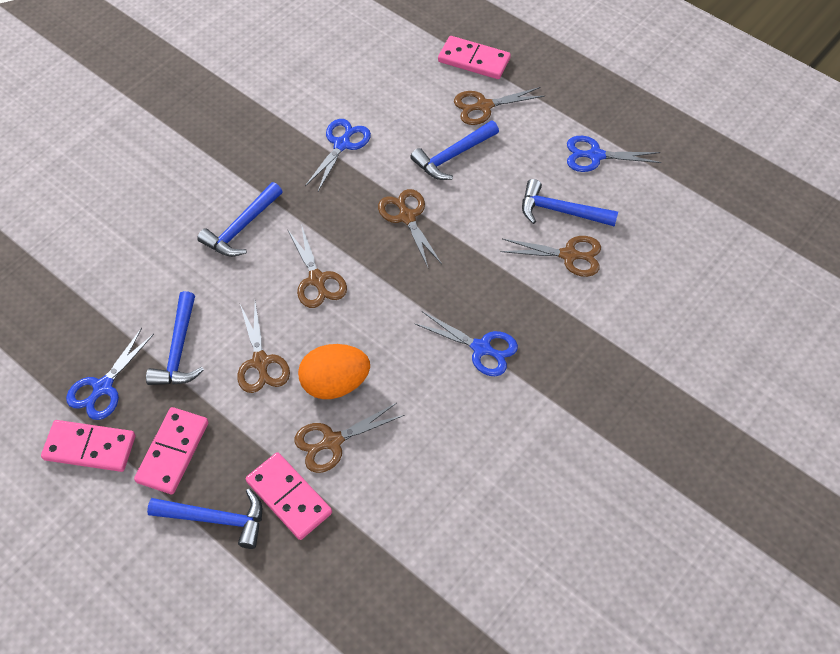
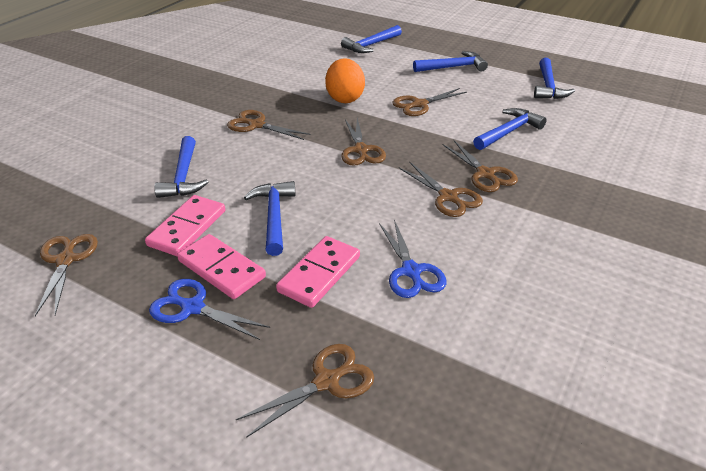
blue hammer: 5 -> 6
blue scissors: 4 -> 2
brown scissors: 6 -> 7
pink domino: 4 -> 3

